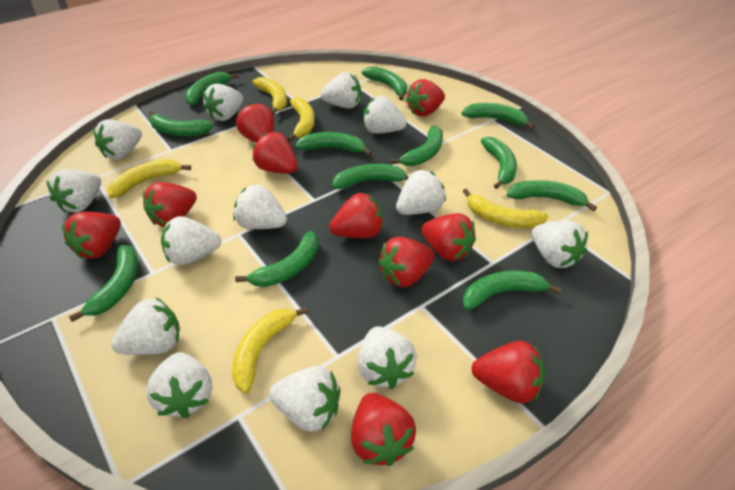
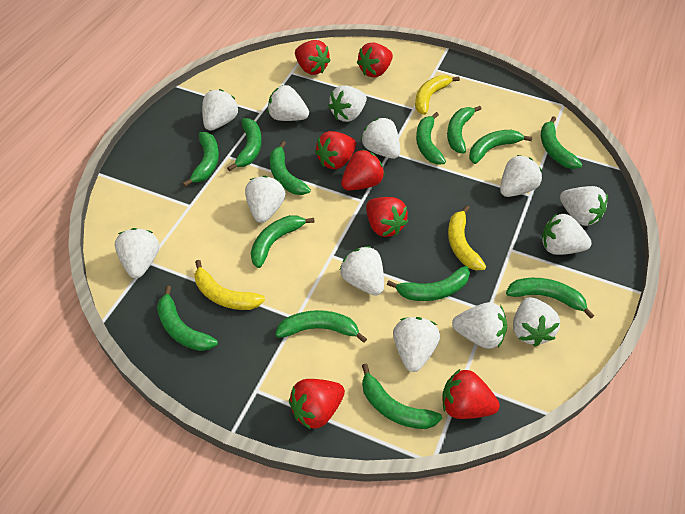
green banana: 12 -> 13
red strawberry: 10 -> 7
yellow banana: 5 -> 3

